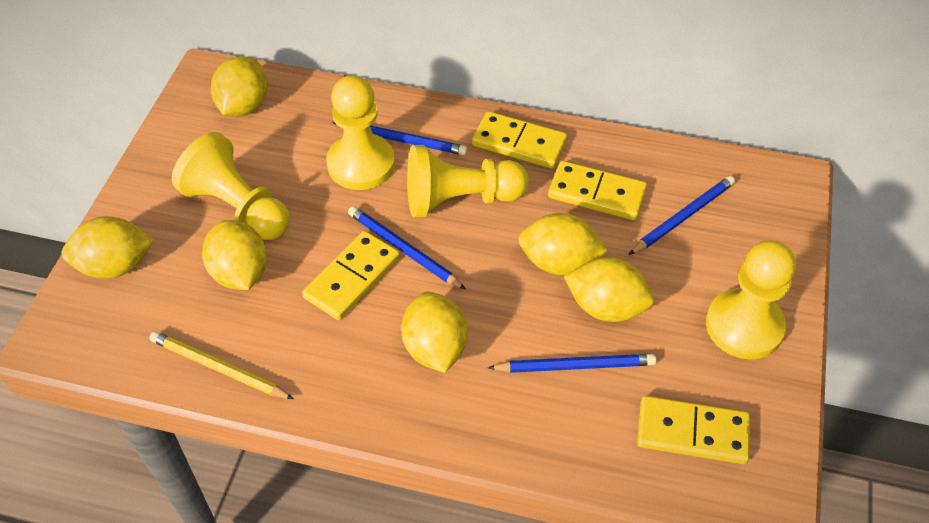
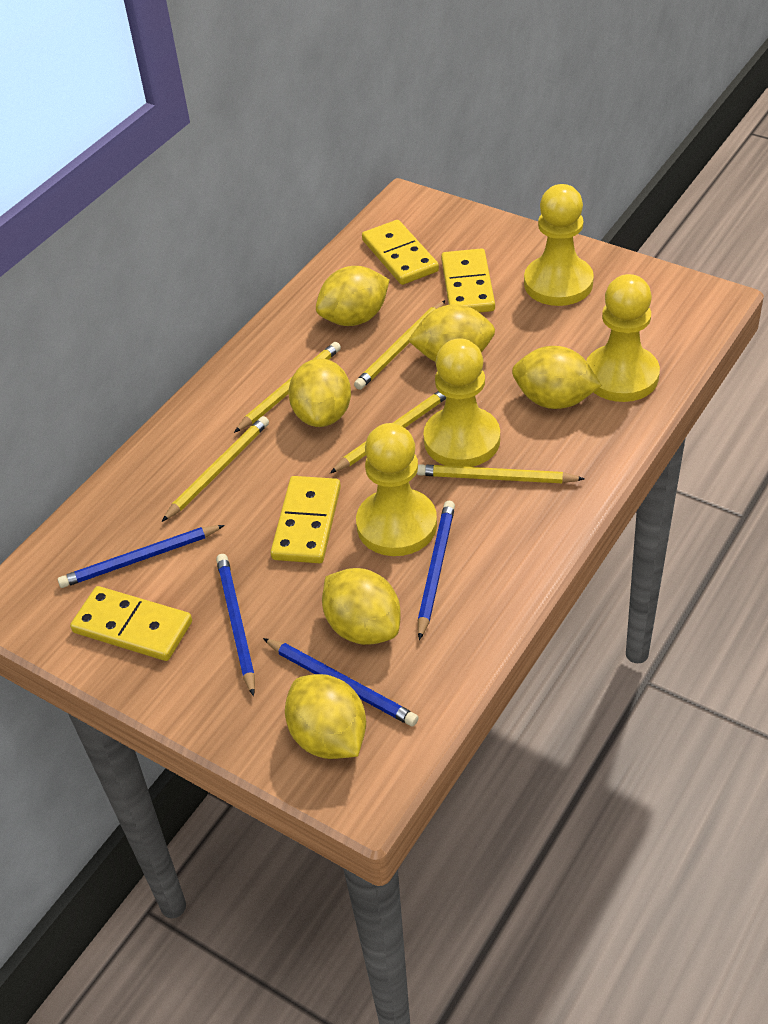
yellow pencil: 1 -> 5

